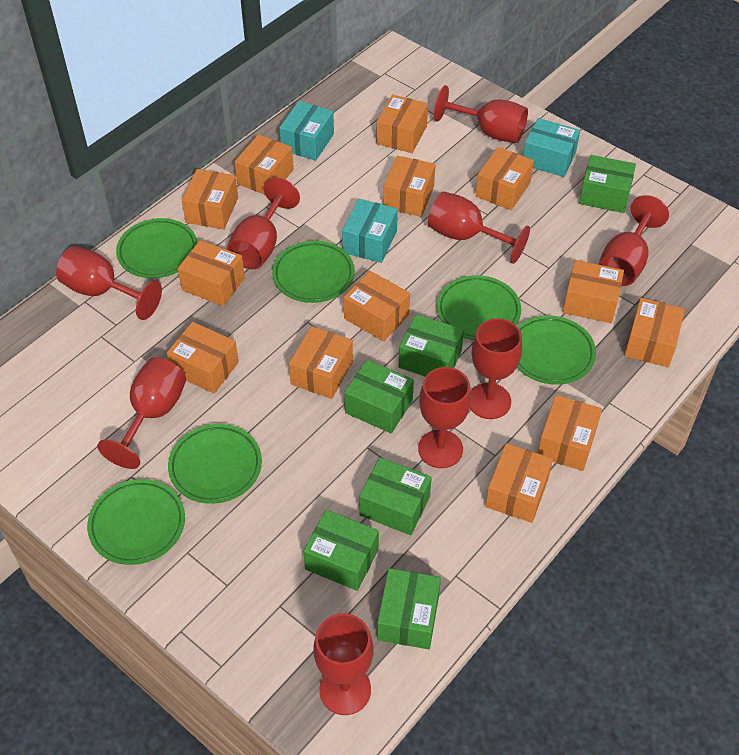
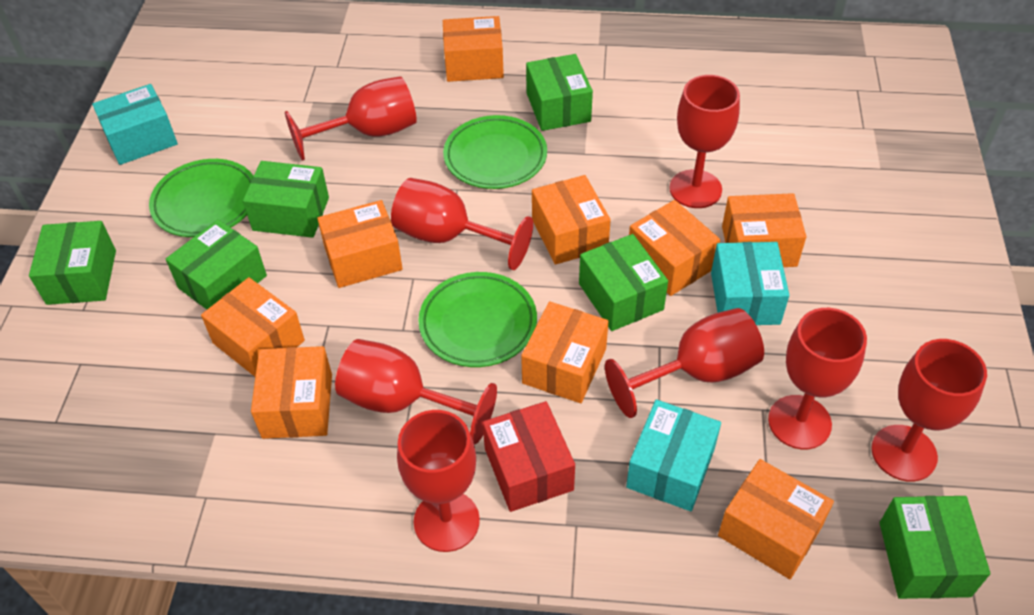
green plate: 6 -> 3
orange box: 13 -> 9
red box: 0 -> 1
red goblet: 9 -> 8

